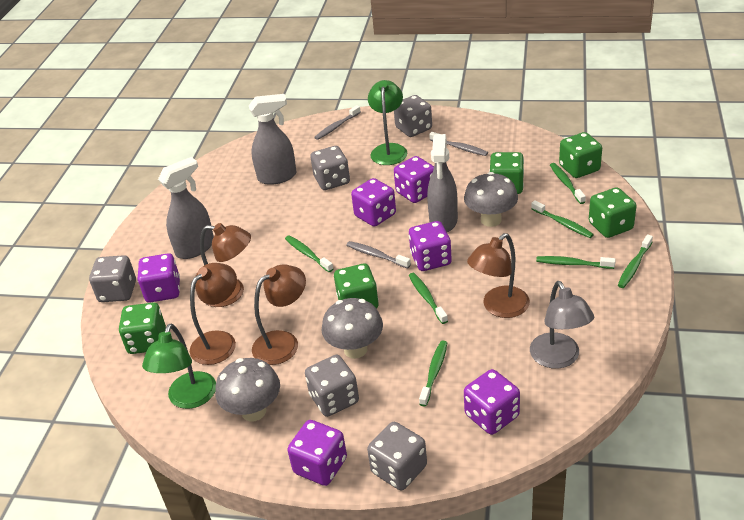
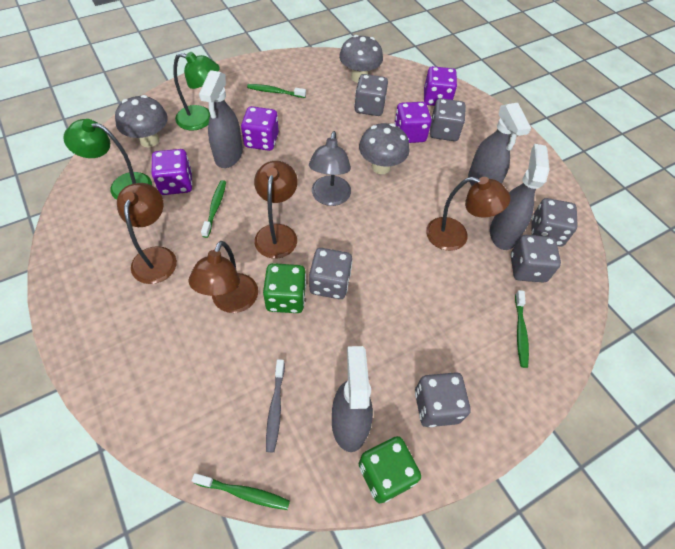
green dice: 5 -> 2
green toothbrush: 7 -> 4
grey dice: 5 -> 6
grey spray bottle: 3 -> 4
grey toothbrush: 3 -> 1
purple dice: 6 -> 4

